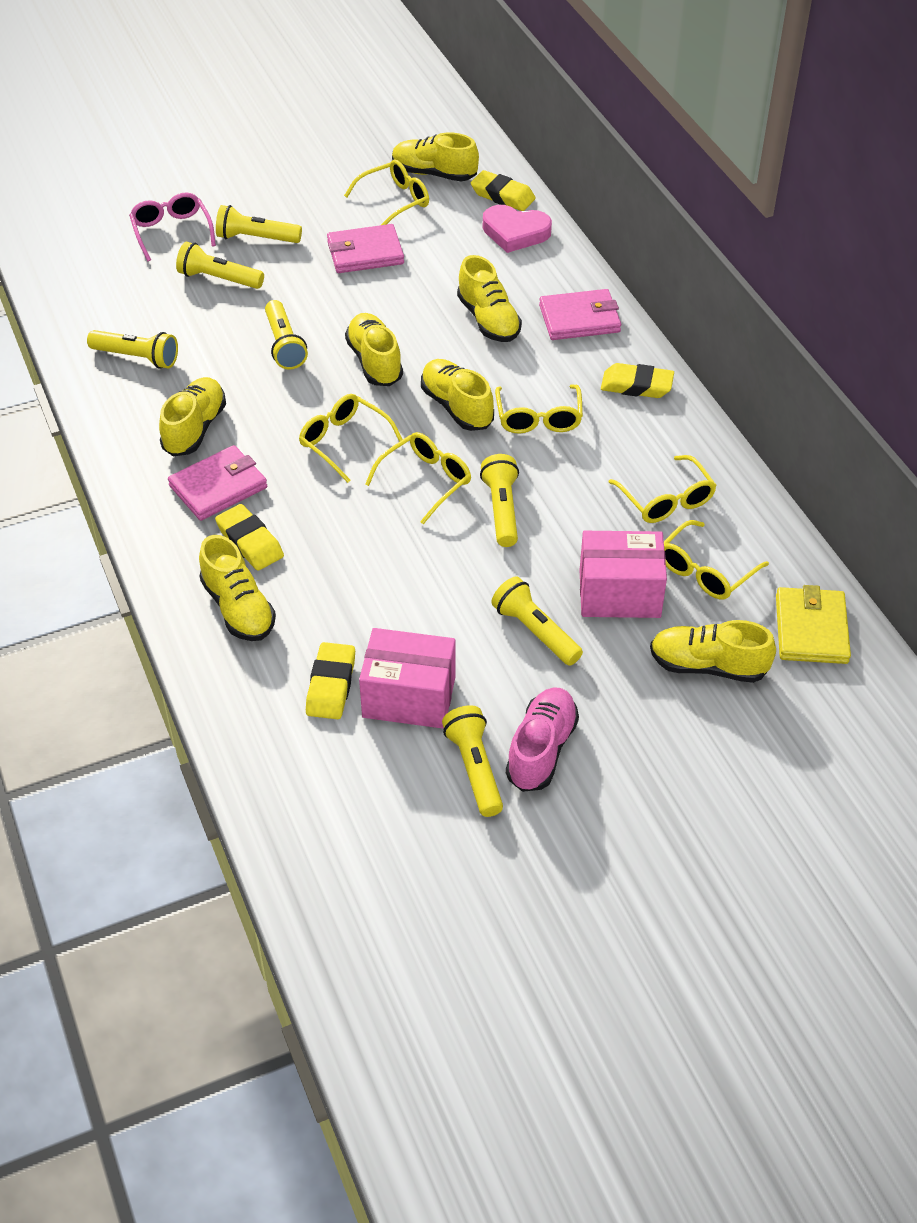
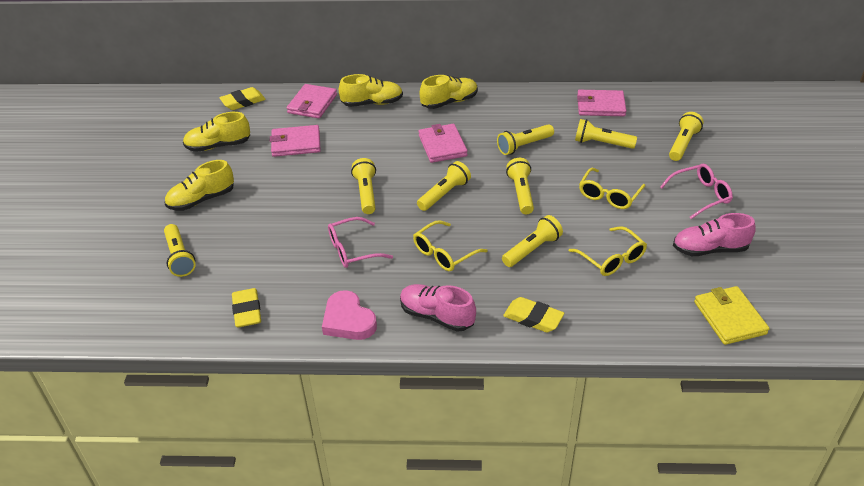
pink box: 2 -> 0
pink glasses: 1 -> 2
pink shoe: 1 -> 2
pink wallet: 3 -> 4
yellow eraser: 4 -> 3
yellow flashlight: 7 -> 8
yellow glasses: 6 -> 3
yellow shoe: 7 -> 4

